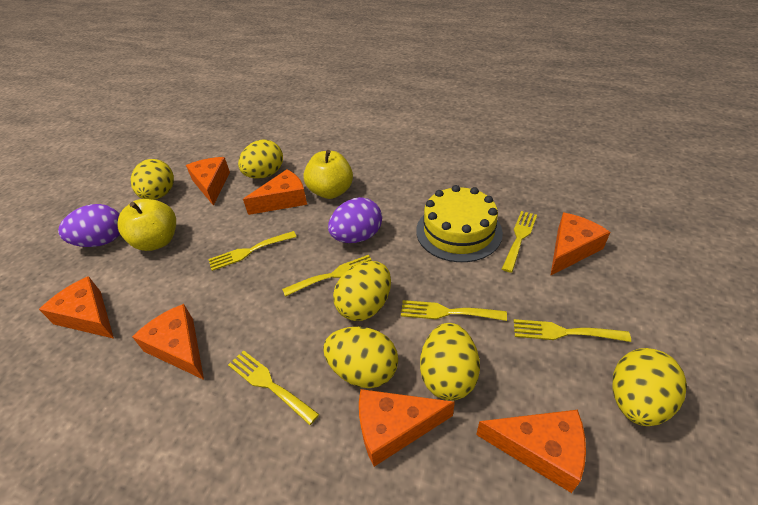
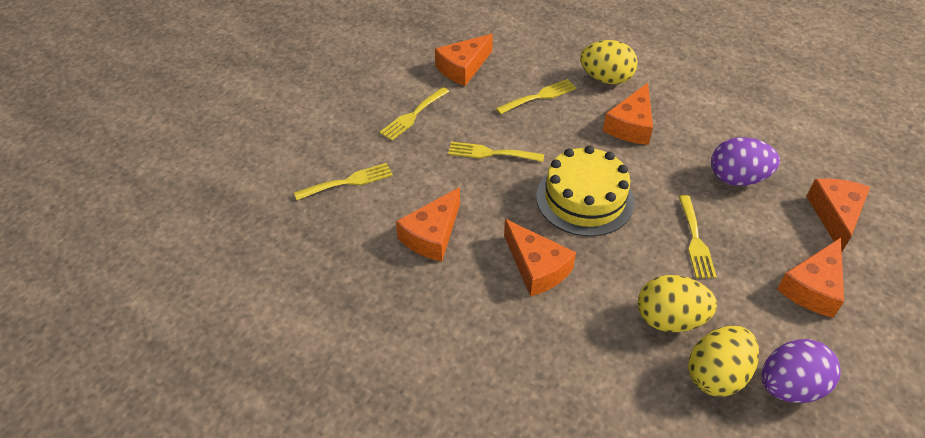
orange cheese: 7 -> 6
yellow apple: 2 -> 0
yellow egg: 6 -> 3
yellow fork: 6 -> 5

